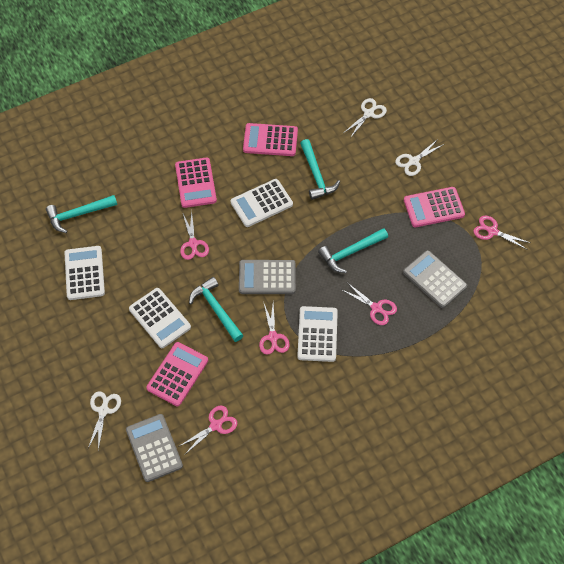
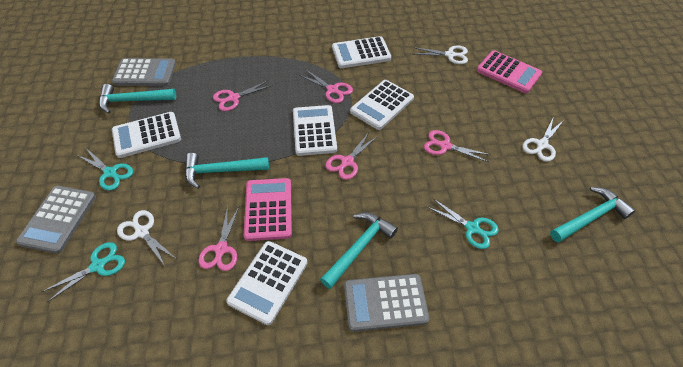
pink calculator: 4 -> 2
turquoise scissors: 0 -> 3
white calculator: 4 -> 5

